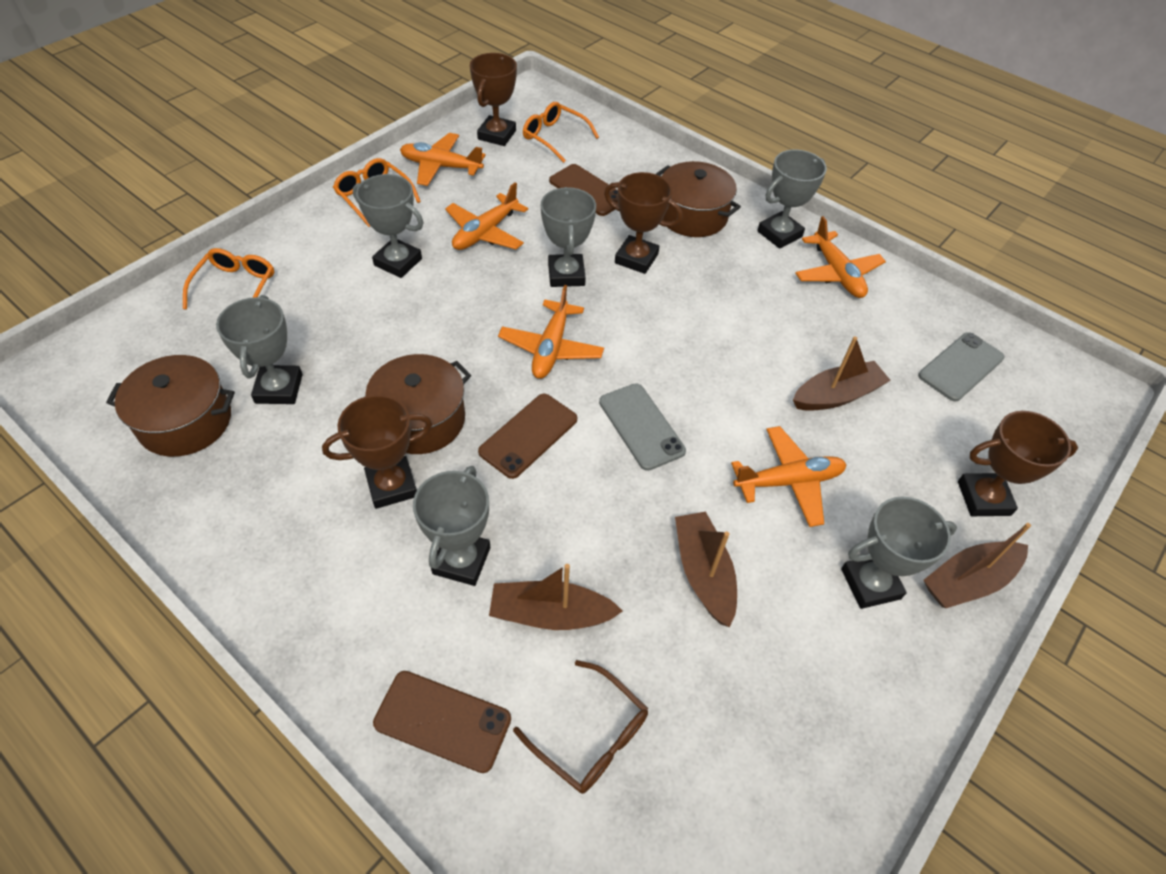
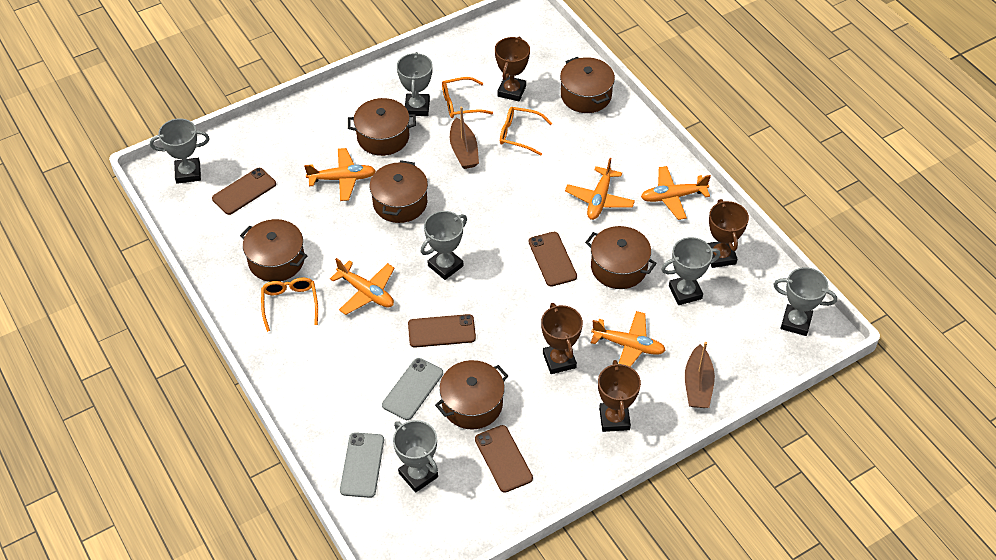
brown boat: 4 -> 2
brown glasses: 1 -> 0
brown phone: 3 -> 4
brown pot: 3 -> 6

